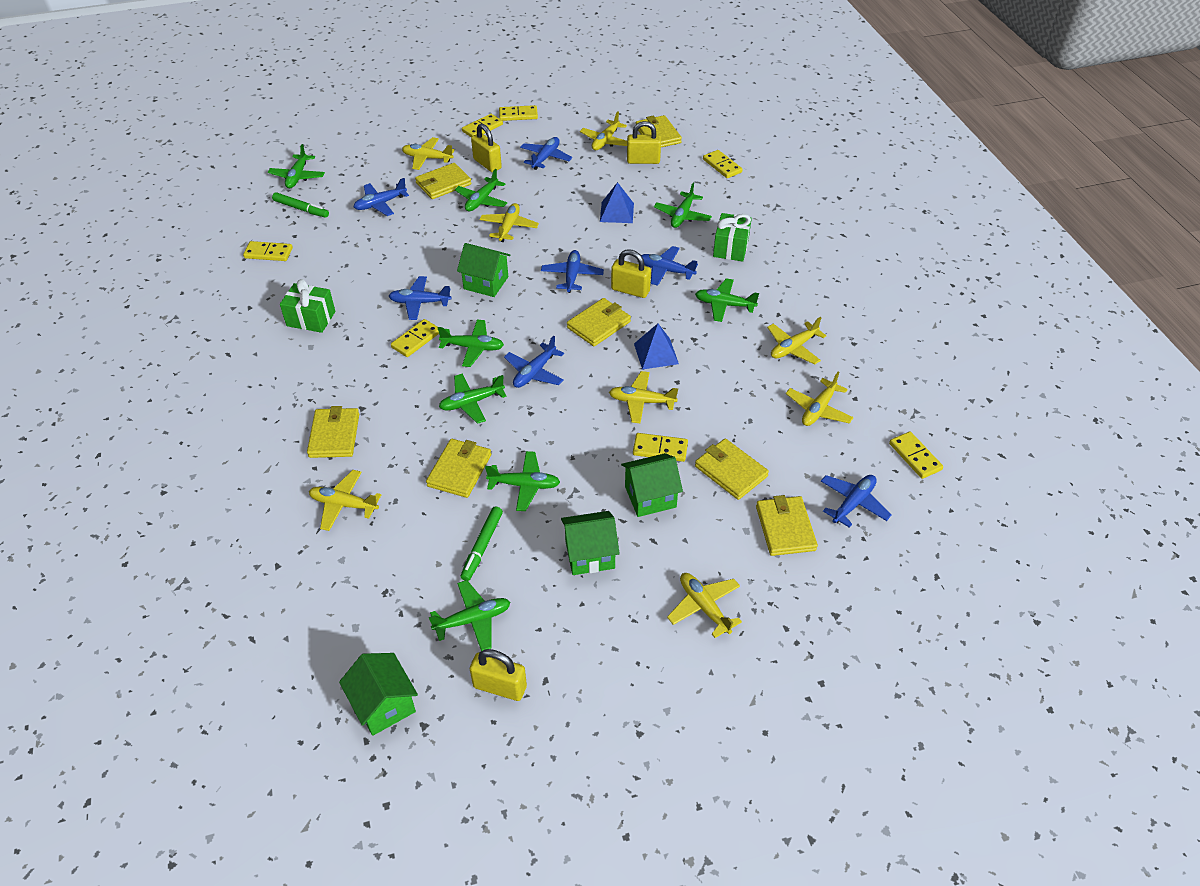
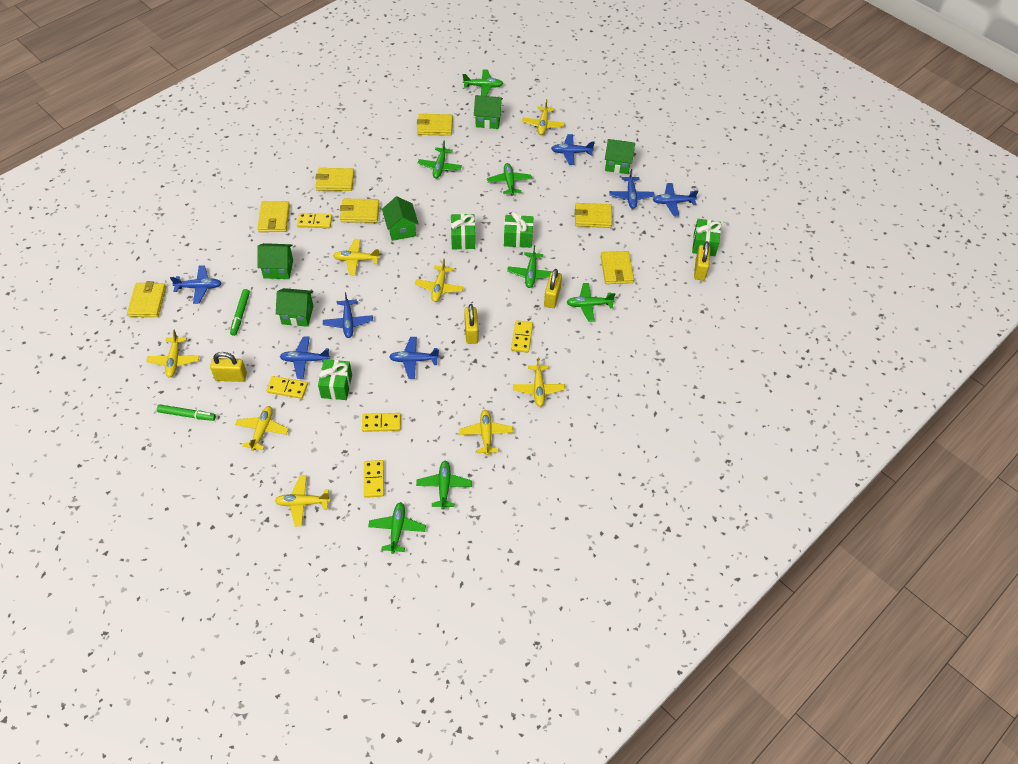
blue pyramid: 2 -> 0
green gift: 2 -> 4
green house: 4 -> 5
green plane: 8 -> 7
yellow domino: 7 -> 5

